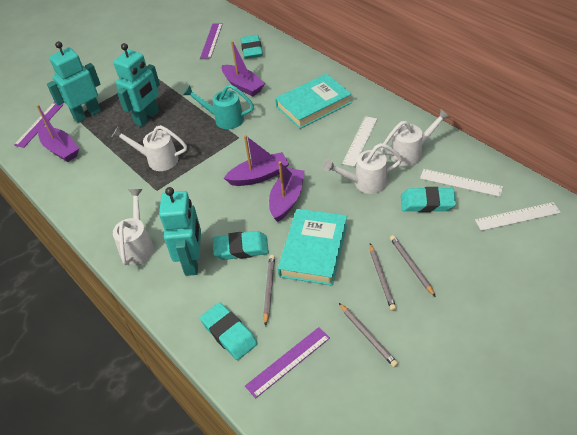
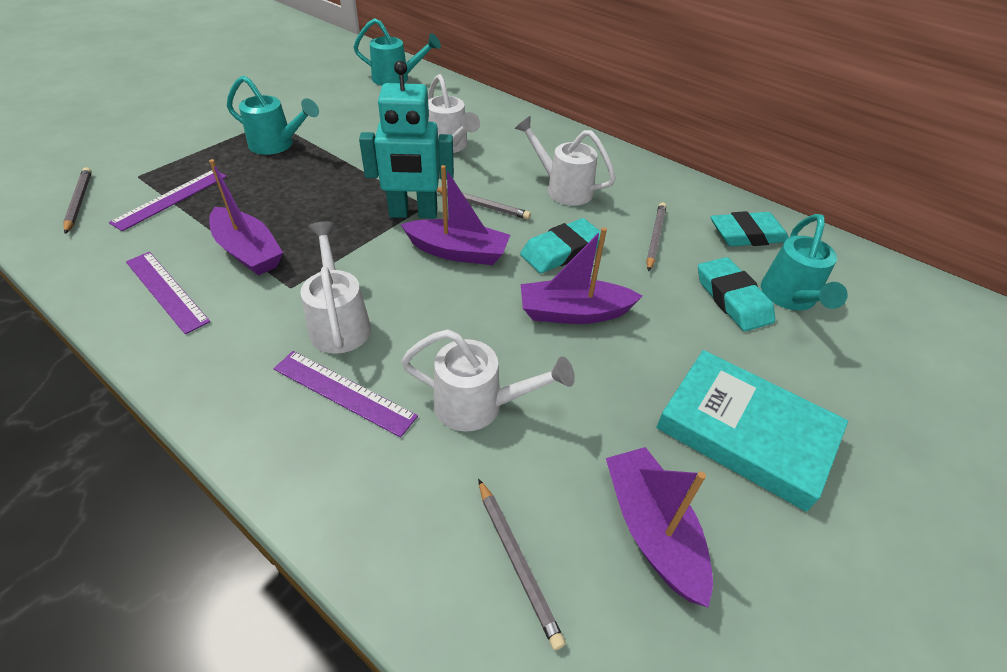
turquoise book: 2 -> 1
turquoise eraser: 4 -> 3
turquoise robot: 3 -> 1
turquoise watering can: 1 -> 3
white ruler: 3 -> 0

